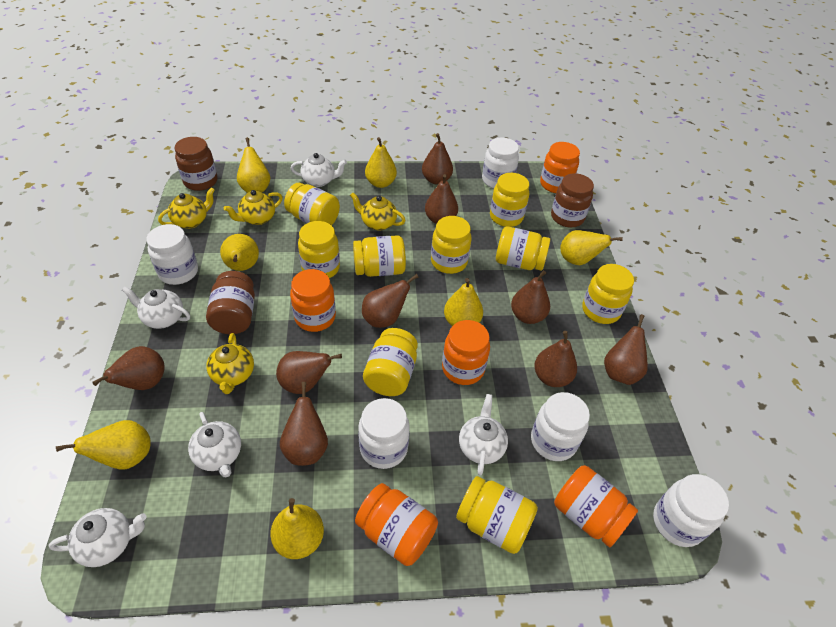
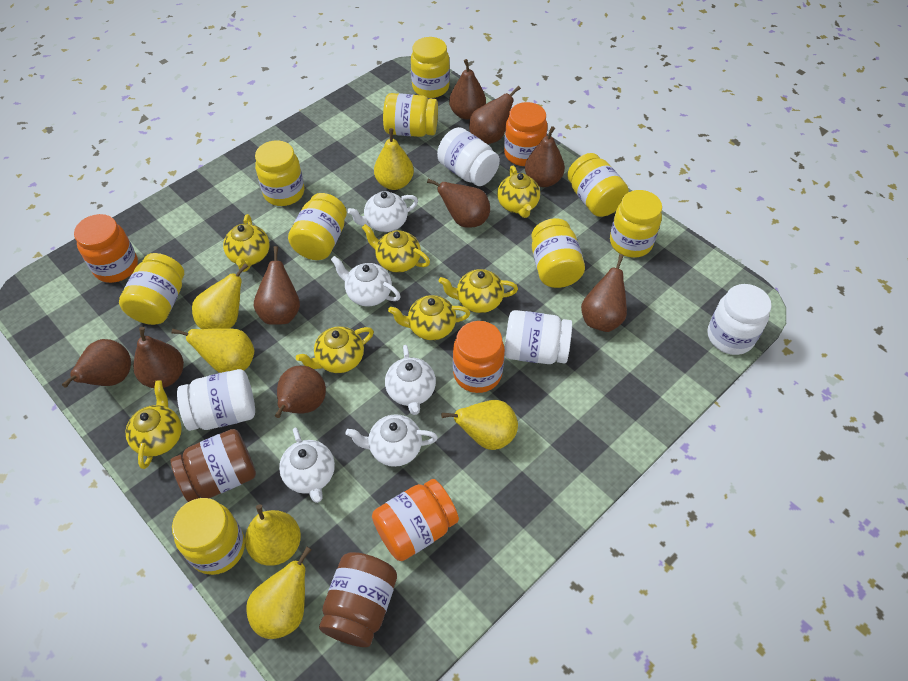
brown jar: 3 -> 2
orange jar: 5 -> 4
white jar: 5 -> 4
yellow pear: 7 -> 6
yellow teapot: 4 -> 7

